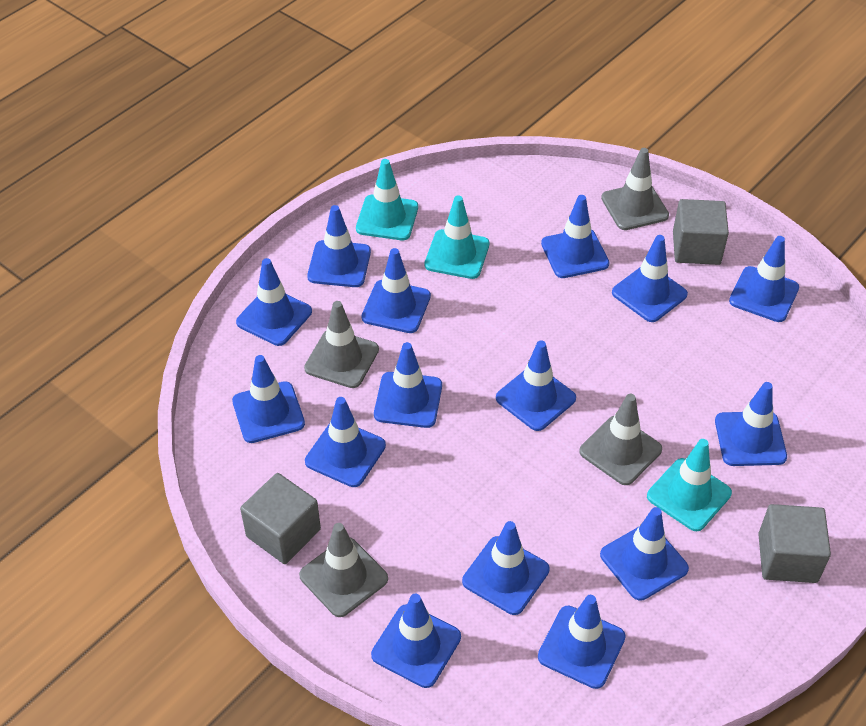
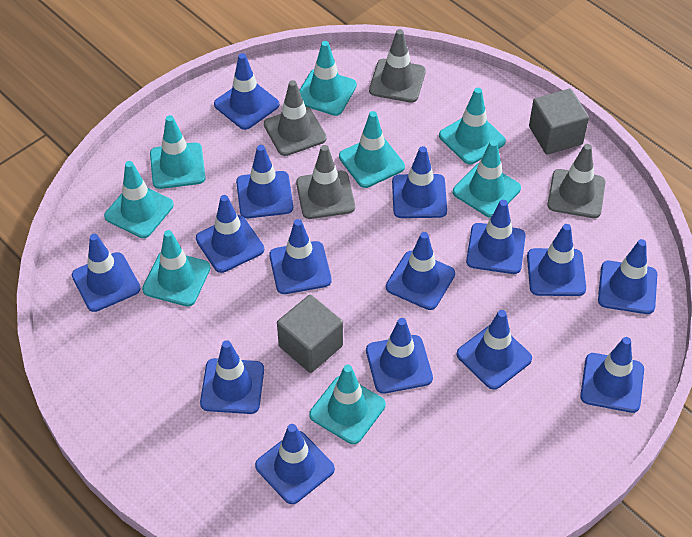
grey cube: 3 -> 2
turquoise traffic cone: 3 -> 8

